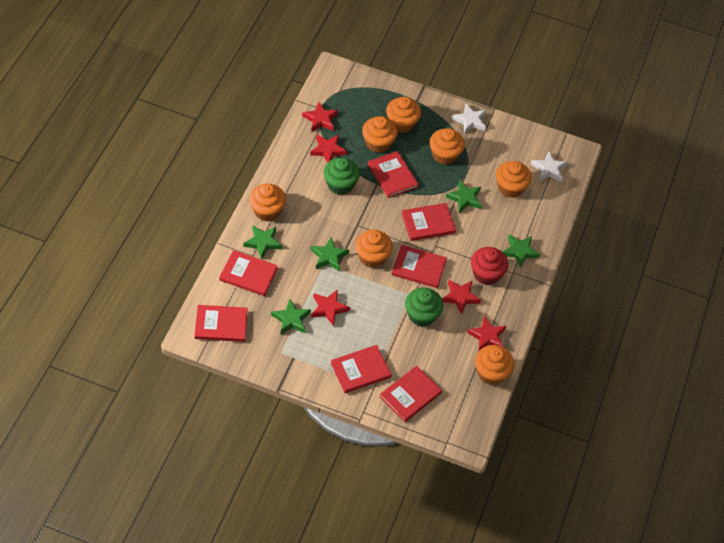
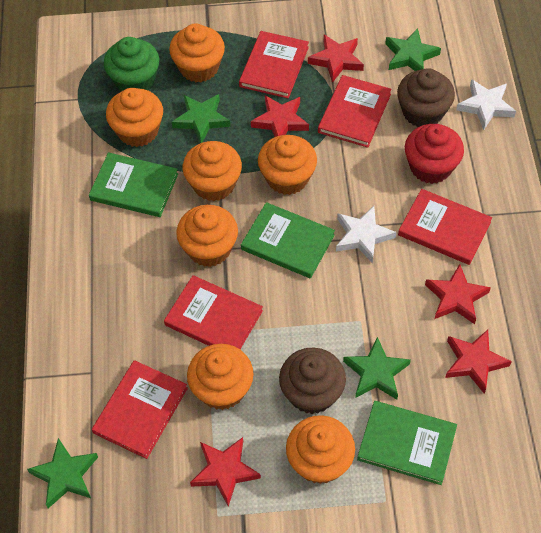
brown cupcake: 0 -> 2
green book: 0 -> 3
green cupcake: 2 -> 1
green star: 5 -> 4
red book: 7 -> 5

